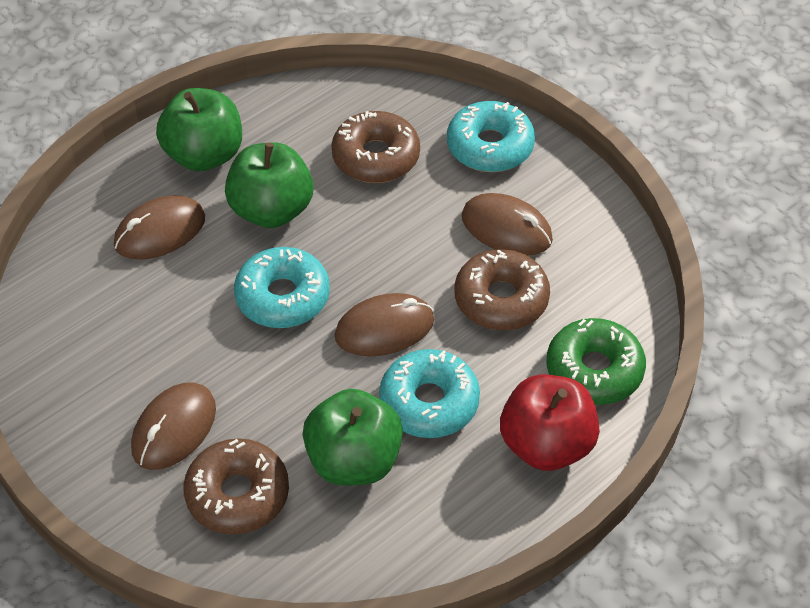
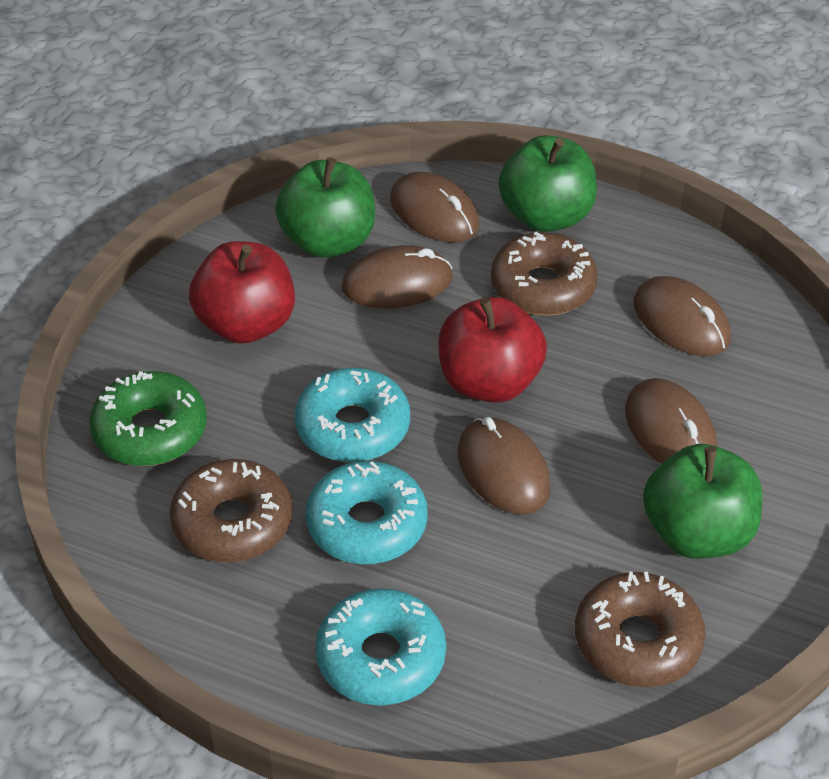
brown mouse: 4 -> 5
red apple: 1 -> 2

